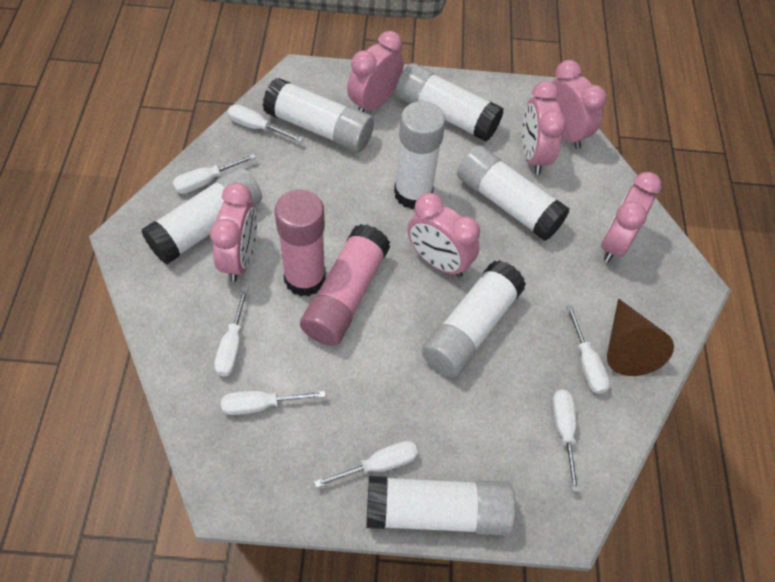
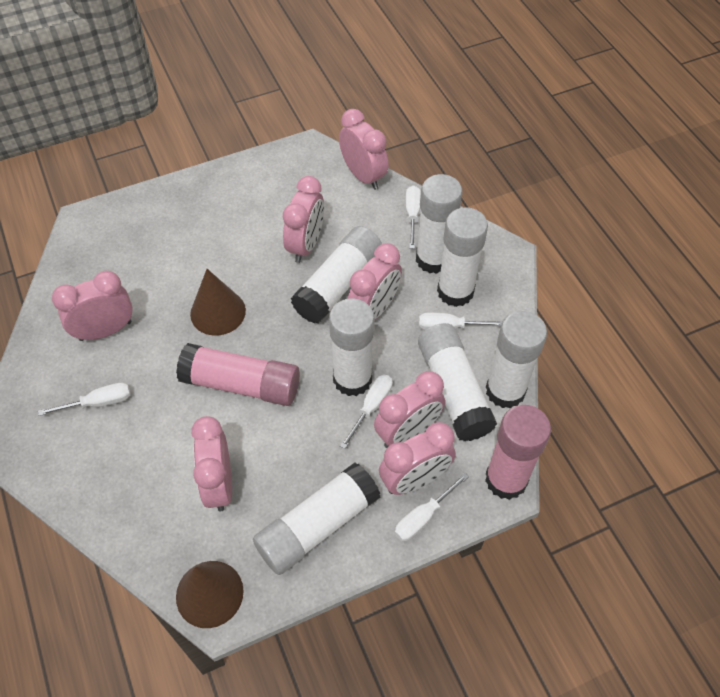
brown cone: 1 -> 2
pink clock: 6 -> 7
white screwdriver: 7 -> 5

